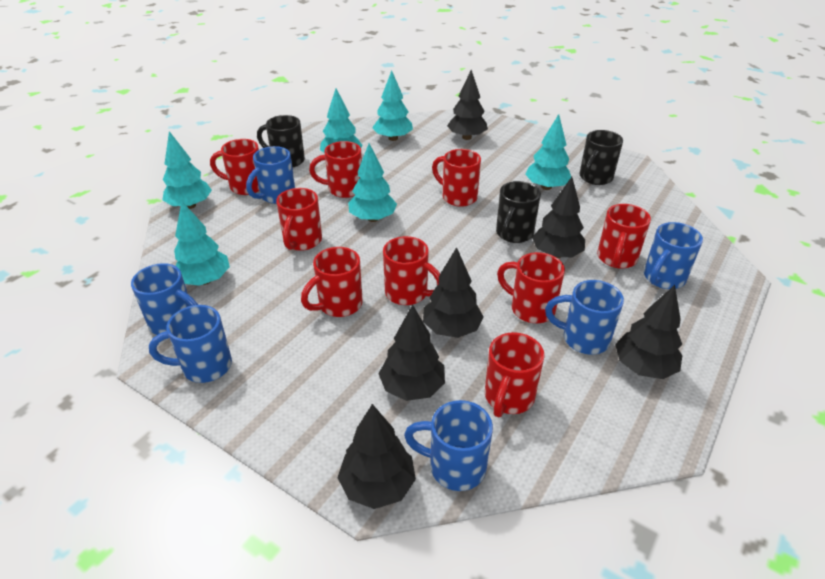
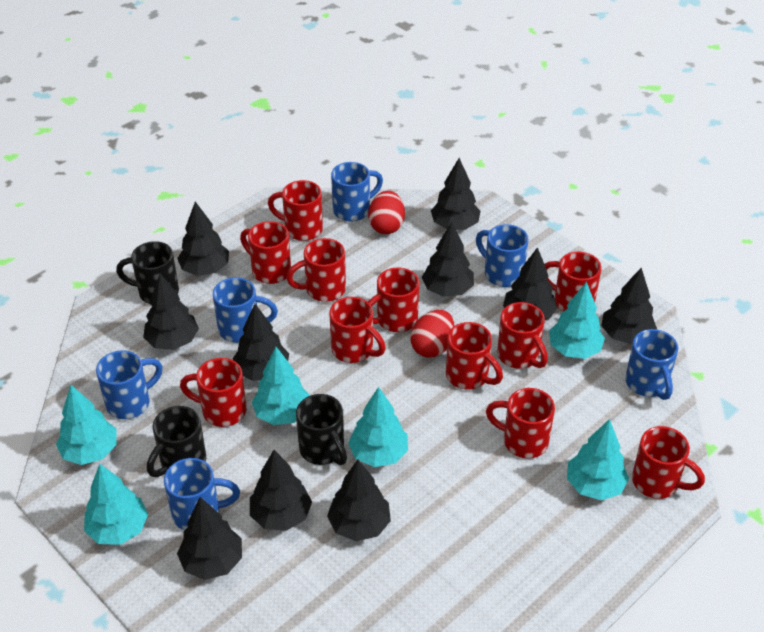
black tree: 6 -> 10
red egg: 0 -> 2
red mug: 9 -> 11

